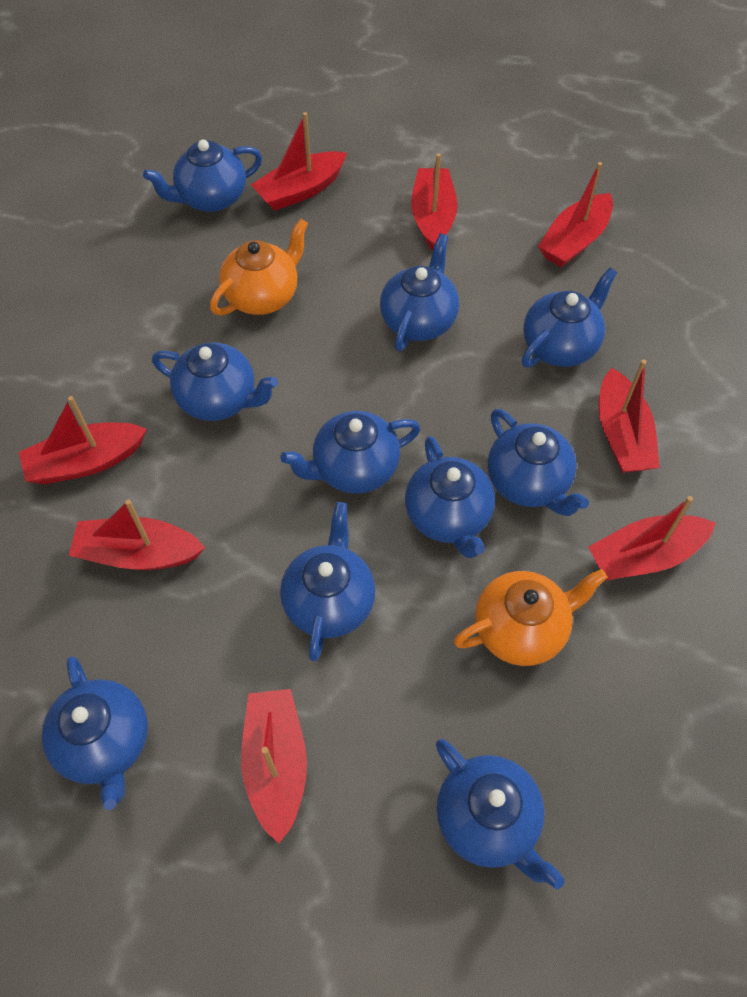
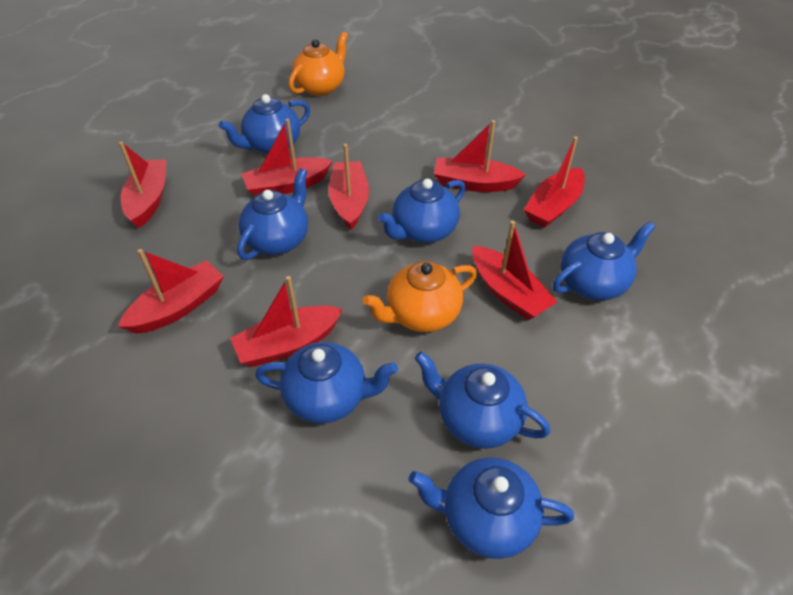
blue teapot: 10 -> 7

